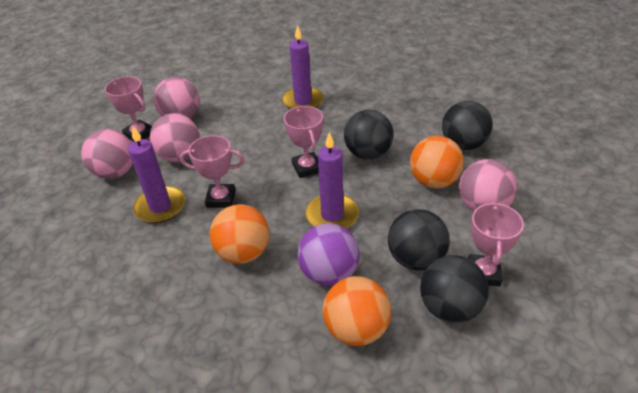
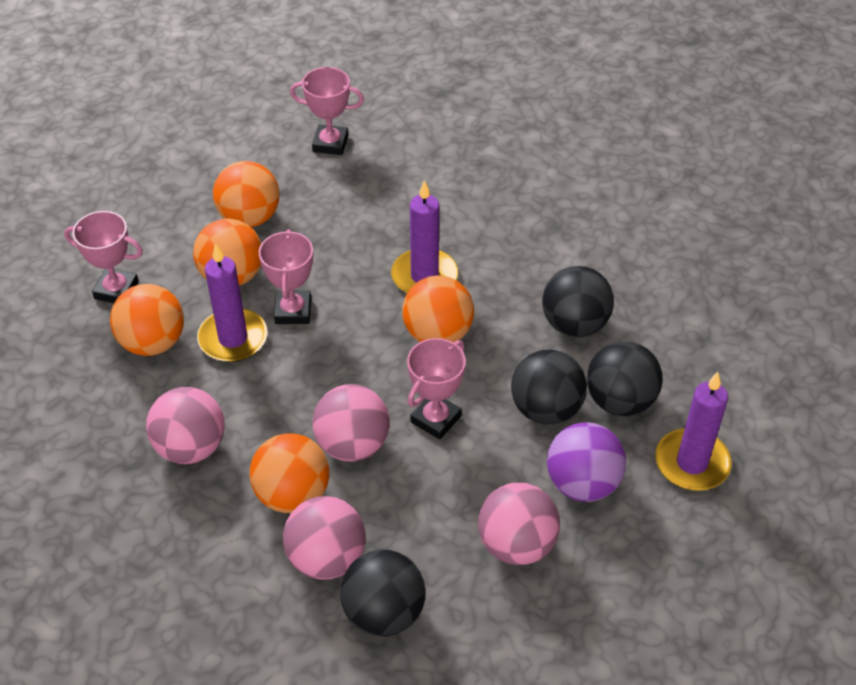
orange ball: 3 -> 5

